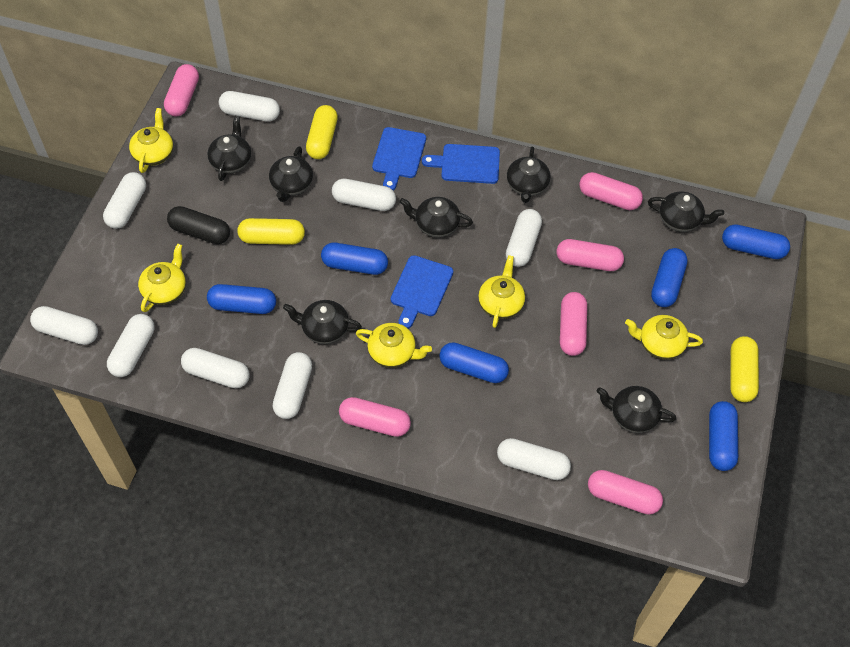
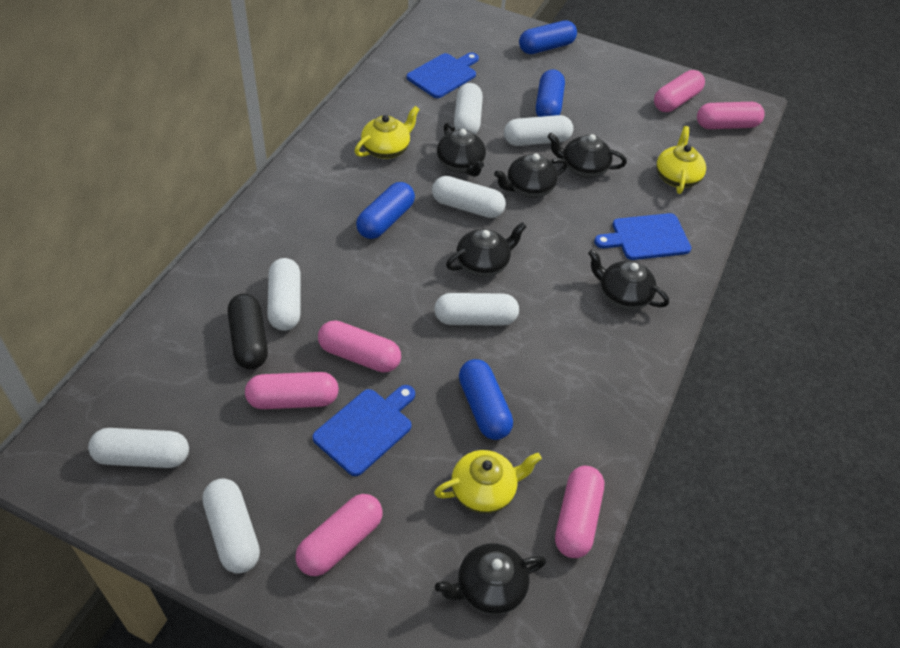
black teapot: 7 -> 6
blue capsule: 6 -> 4
white capsule: 9 -> 7
yellow capsule: 3 -> 0
yellow teapot: 5 -> 3

